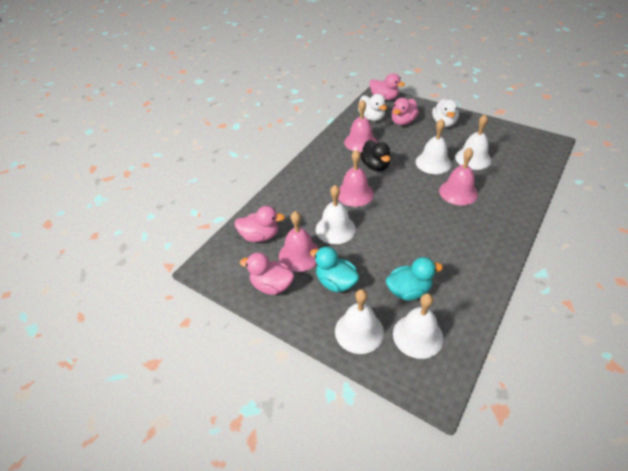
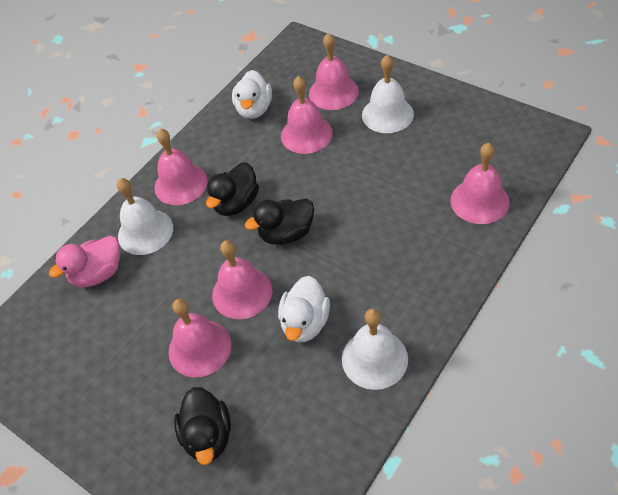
black duck: 1 -> 3
pink bell: 4 -> 6
pink duck: 4 -> 1
turquoise duck: 2 -> 0
white bell: 5 -> 3

